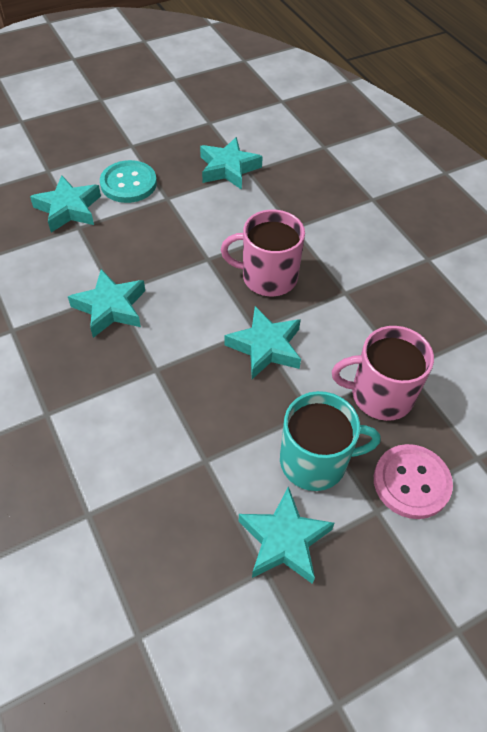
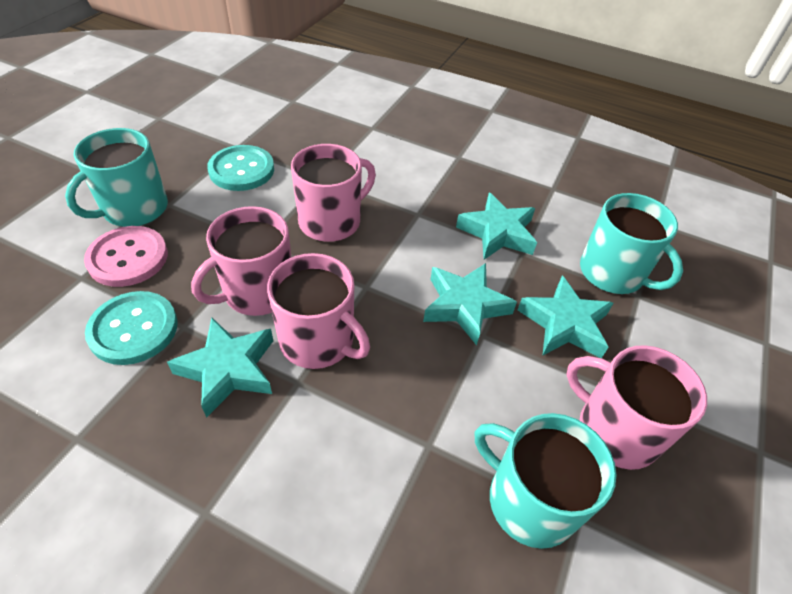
pink mug: 2 -> 4
turquoise button: 1 -> 2
turquoise mug: 1 -> 3
turquoise star: 5 -> 4

